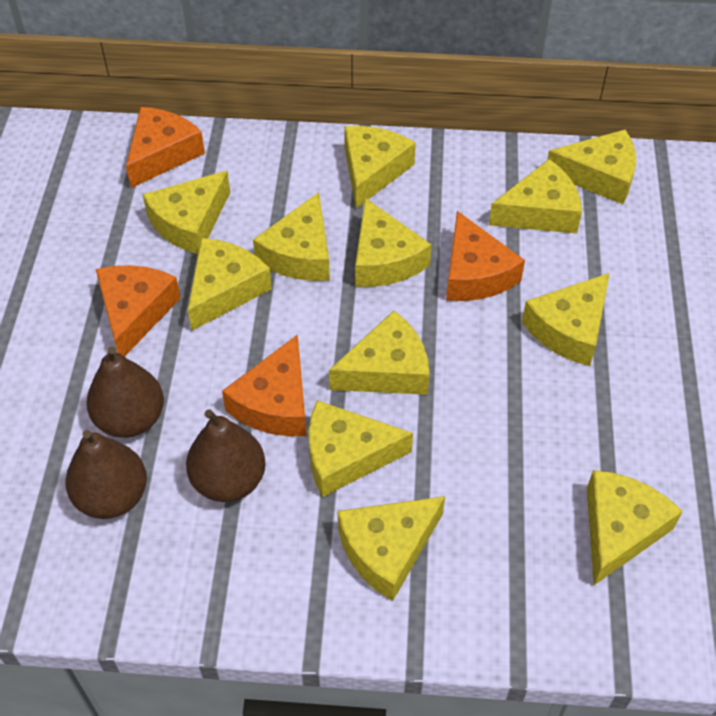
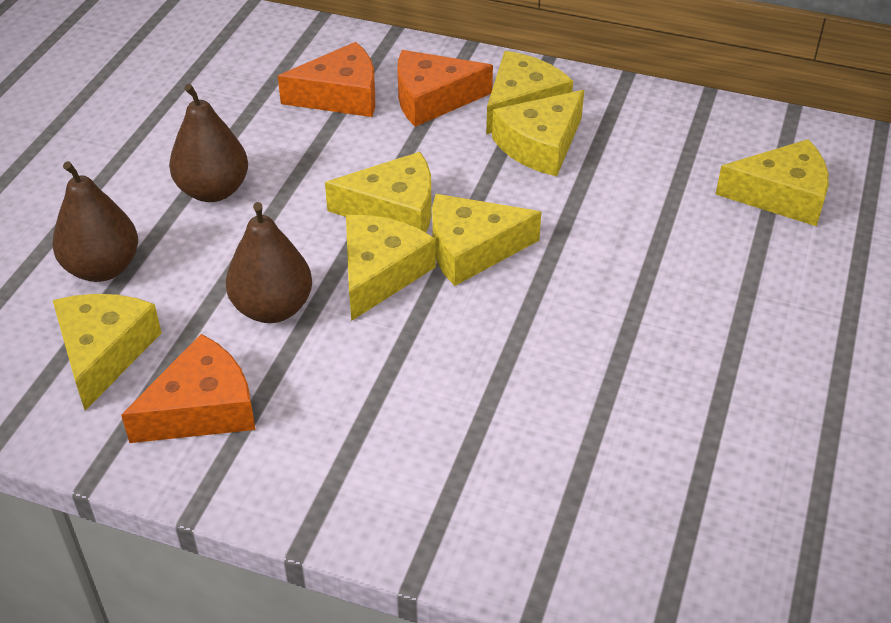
orange cheese: 4 -> 3
yellow cheese: 12 -> 7

